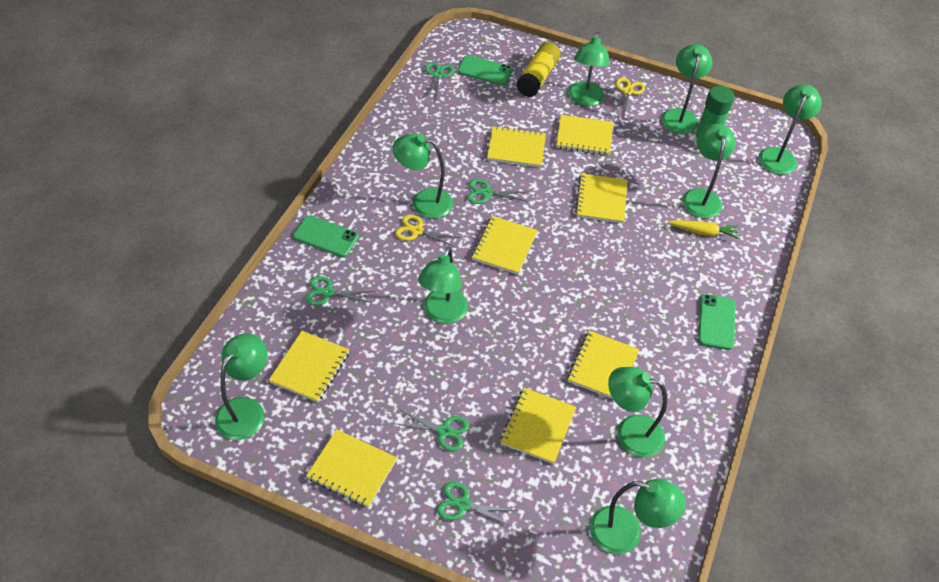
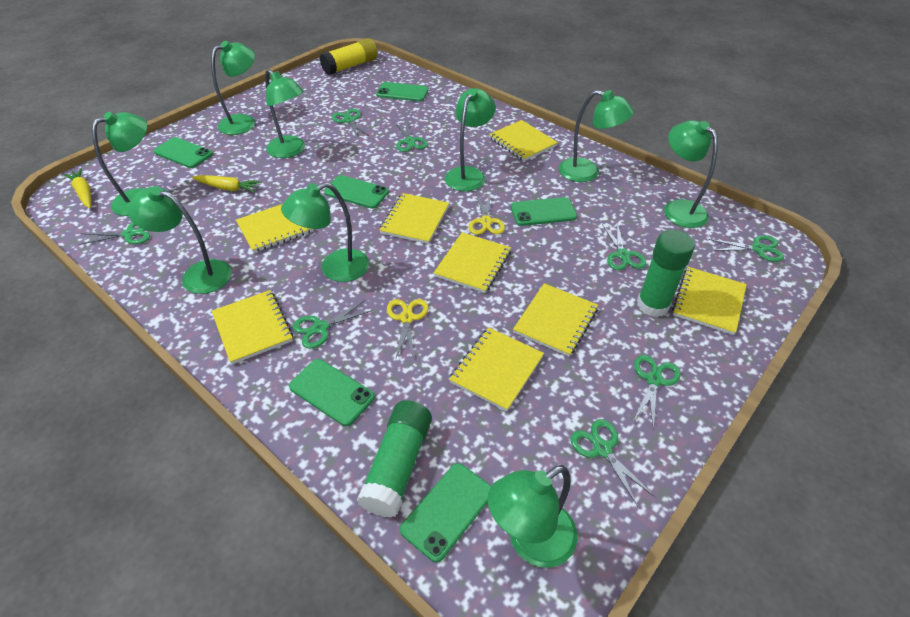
green glue stick: 1 -> 2
green phone: 3 -> 6
green scissors: 5 -> 8
yellow carrot: 1 -> 2

